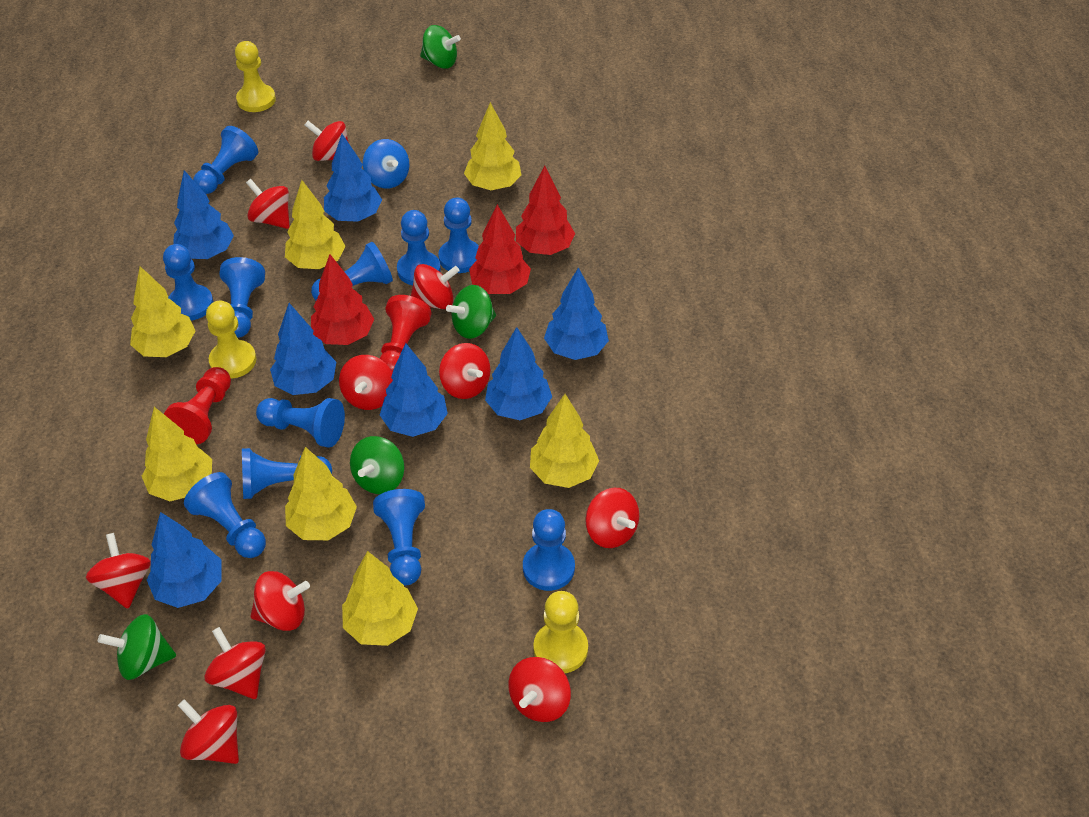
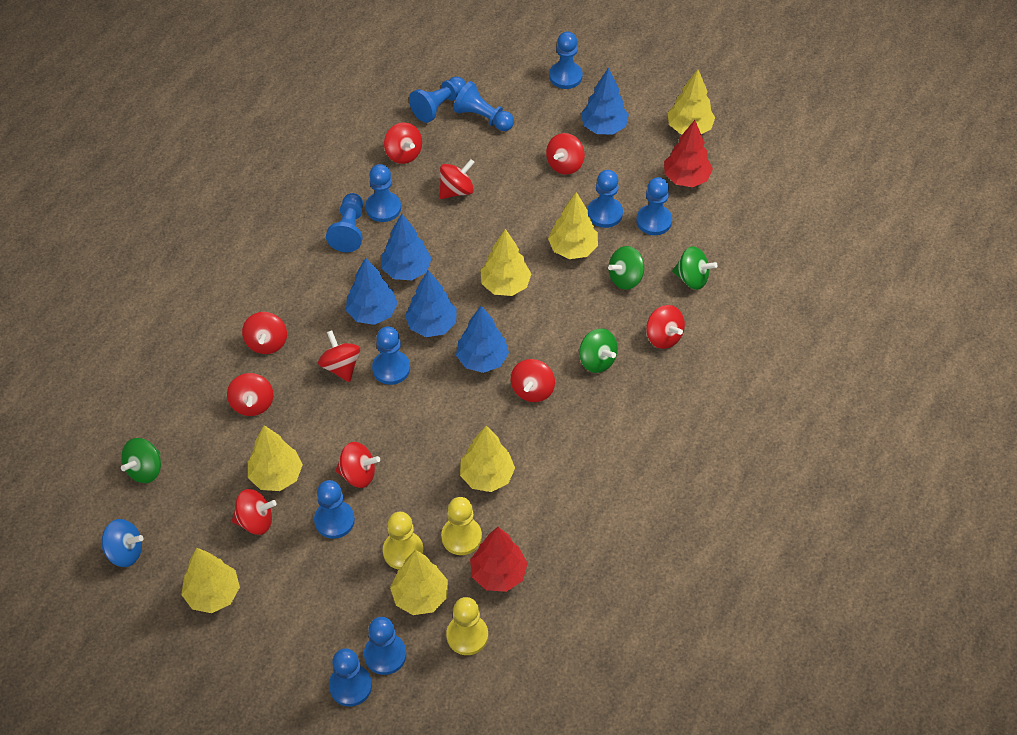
blue tree: 7 -> 5
red pawn: 2 -> 0
red spinning top: 11 -> 10
red tree: 3 -> 2

